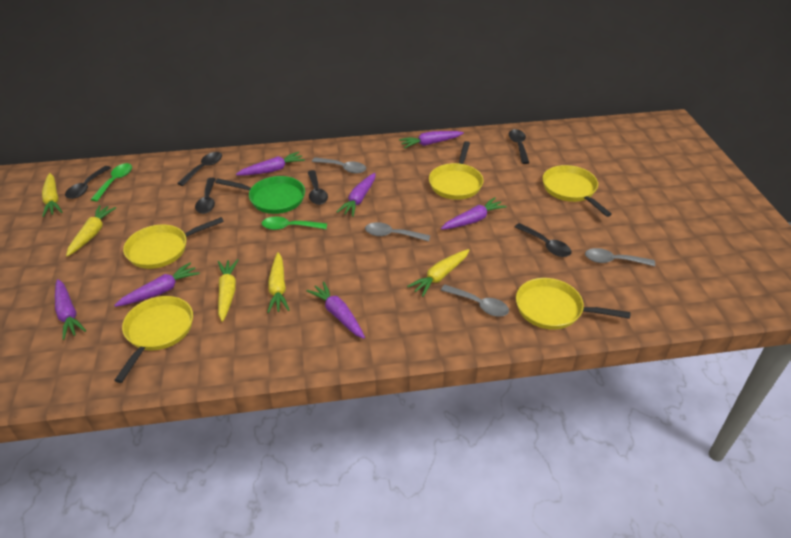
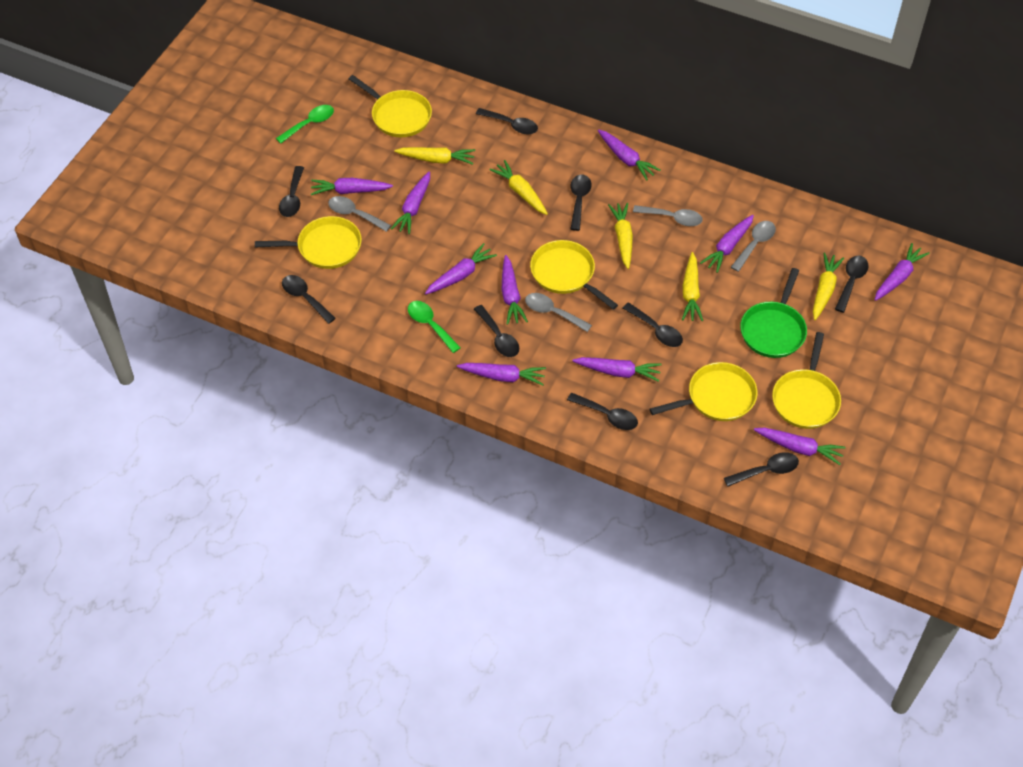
black spoon: 6 -> 9
purple carrot: 7 -> 10

